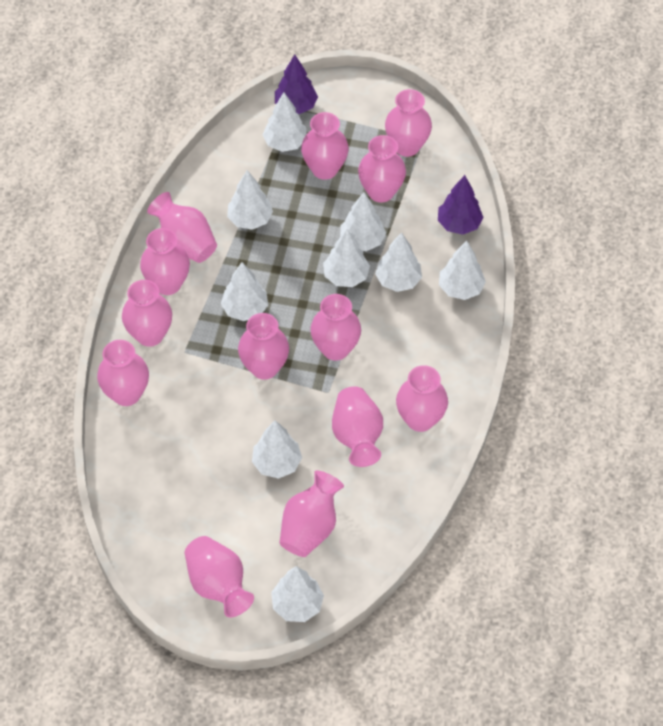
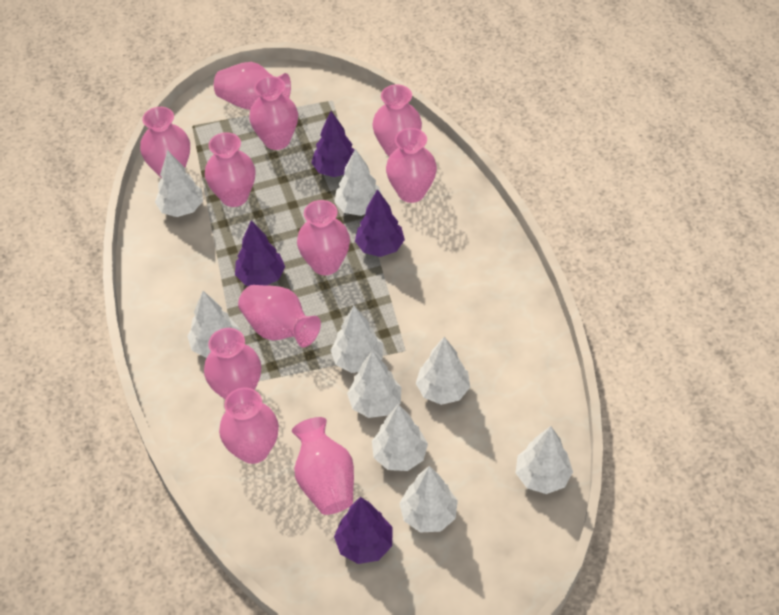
pink vase: 13 -> 11
purple tree: 2 -> 4

